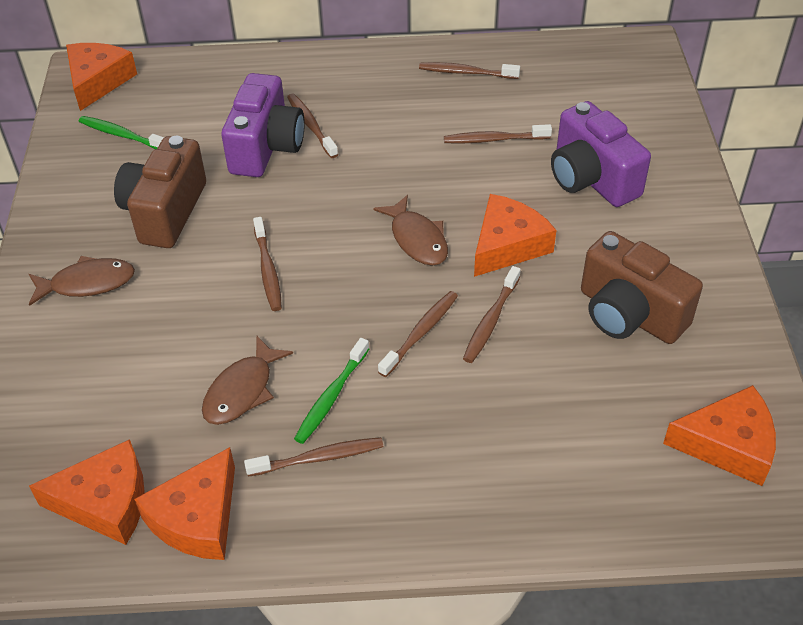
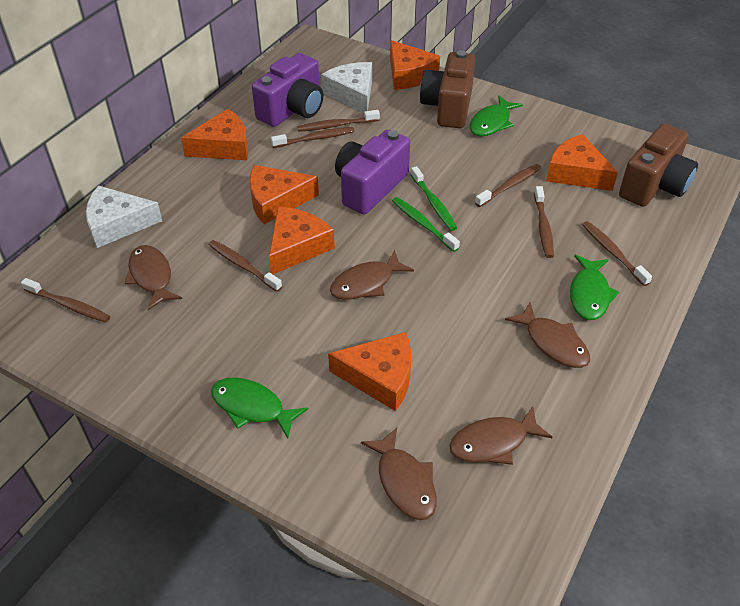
brown fish: 3 -> 5
green fish: 0 -> 3
orange cheese: 5 -> 6
white cheese: 0 -> 2

